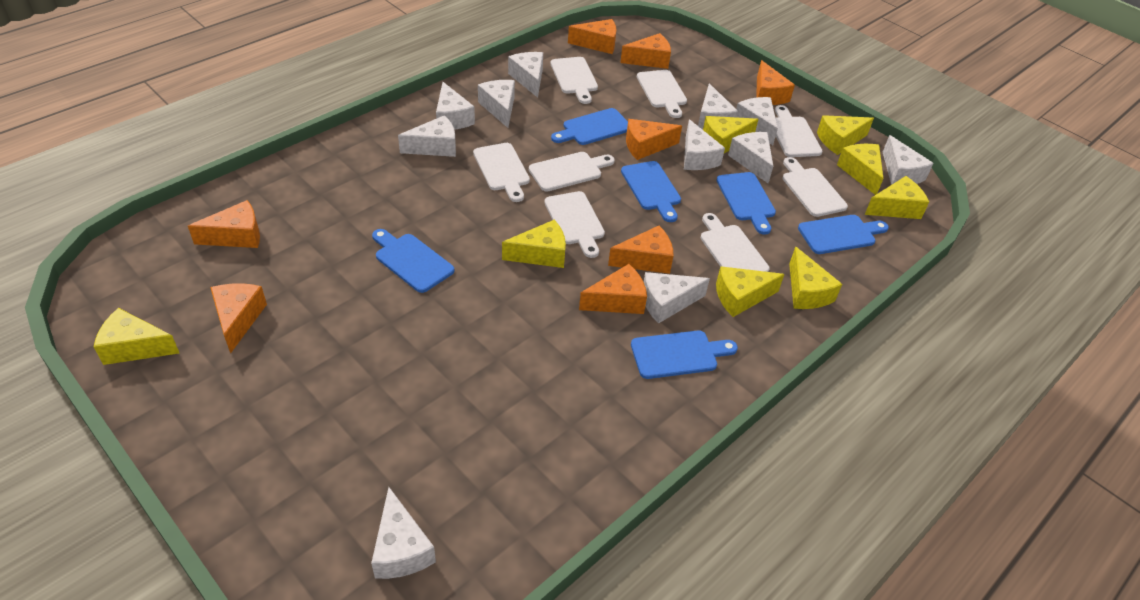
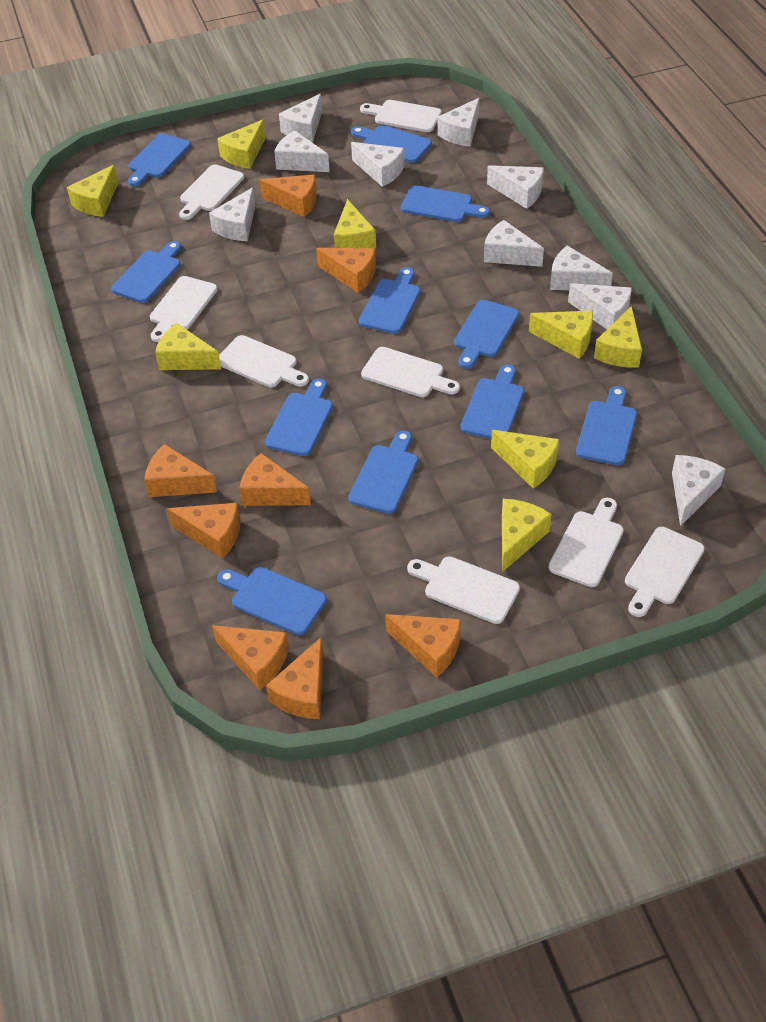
blue cutting board: 6 -> 11
white cheese: 11 -> 10

